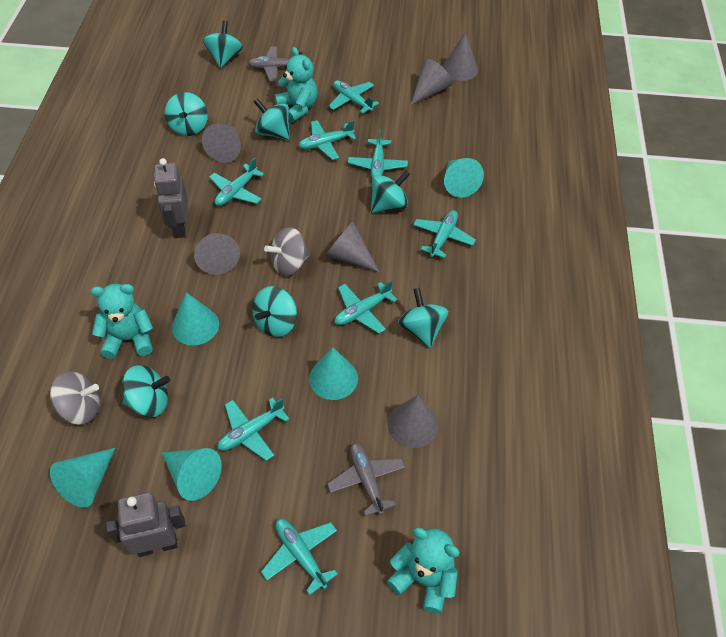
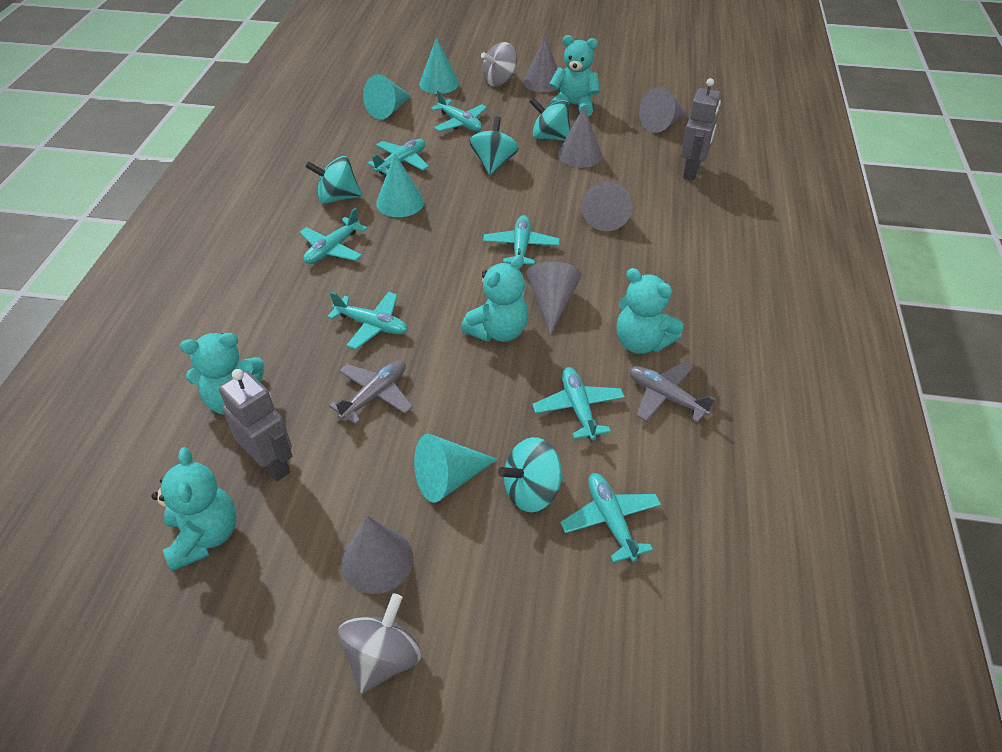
turquoise cone: 5 -> 4
turquoise plane: 8 -> 7
turquoise spinning top: 7 -> 4
turquoise teddy bear: 3 -> 5

